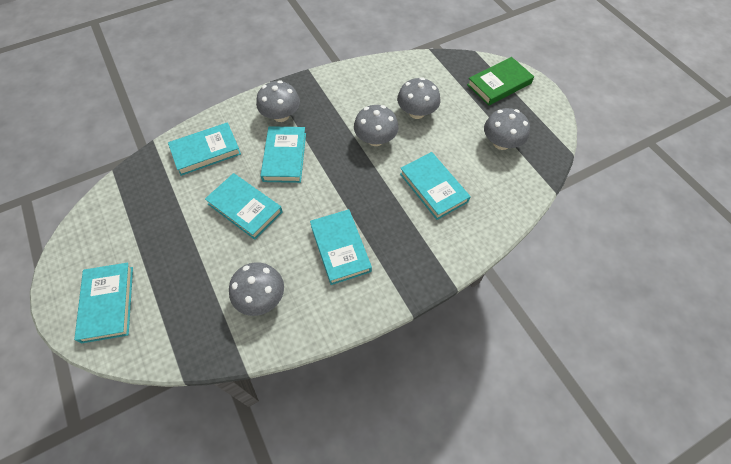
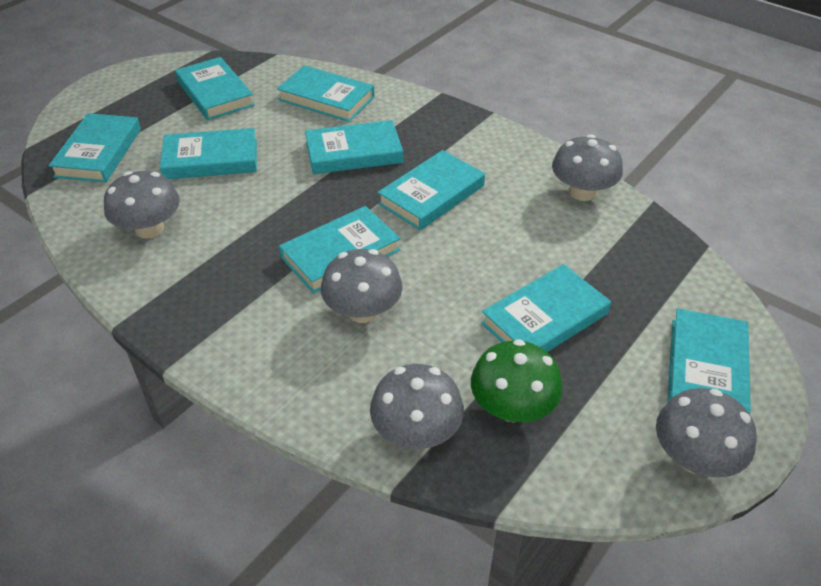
green book: 1 -> 0
green mushroom: 0 -> 1
turquoise book: 6 -> 9

